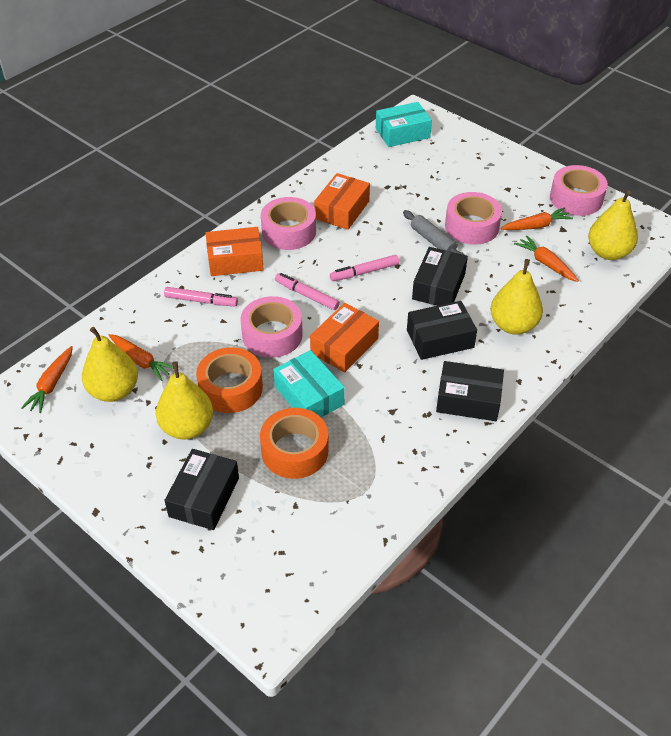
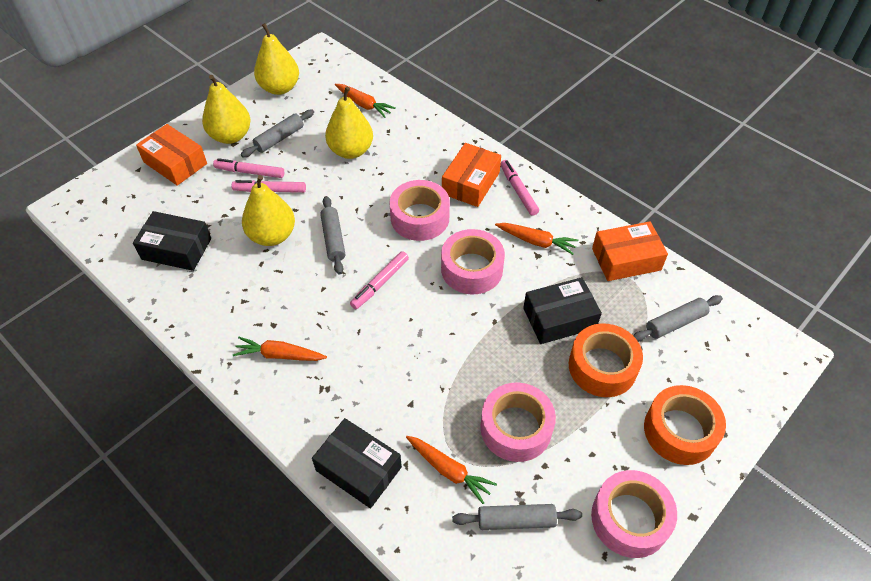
black box: 4 -> 3
grey rolling pin: 1 -> 4
pink marker: 3 -> 4
turquoise box: 2 -> 0

